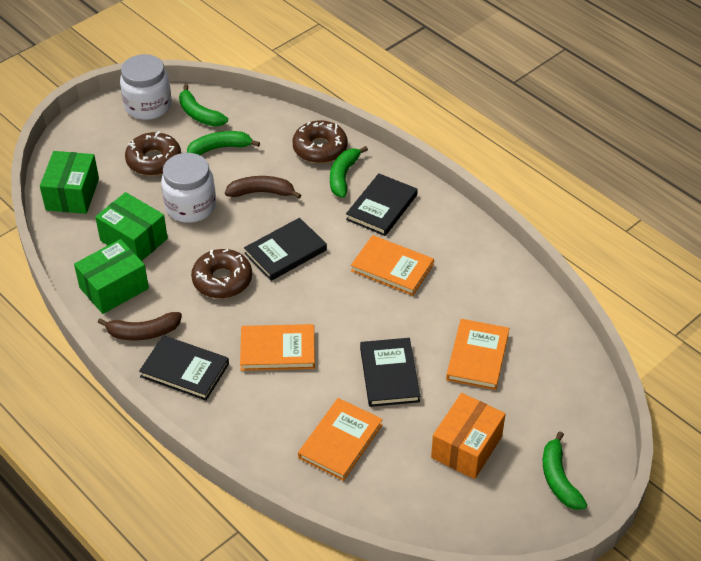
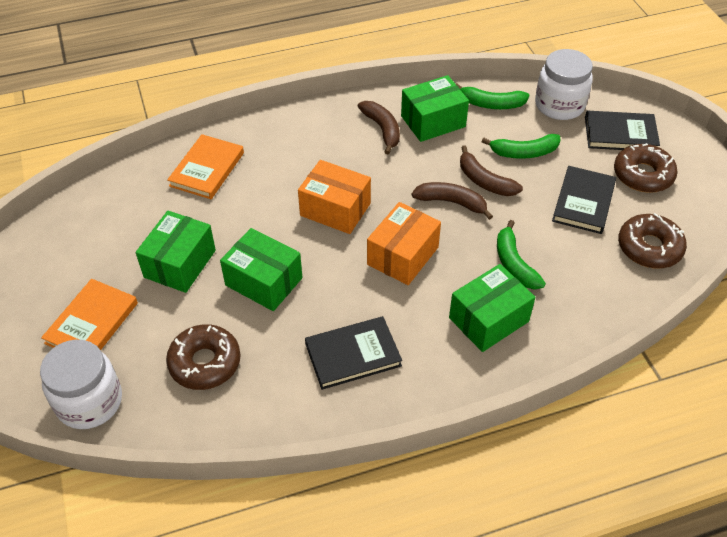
black book: 4 -> 3
brown banana: 2 -> 3
green banana: 4 -> 3
green box: 3 -> 4
orange book: 4 -> 2
orange box: 1 -> 2

